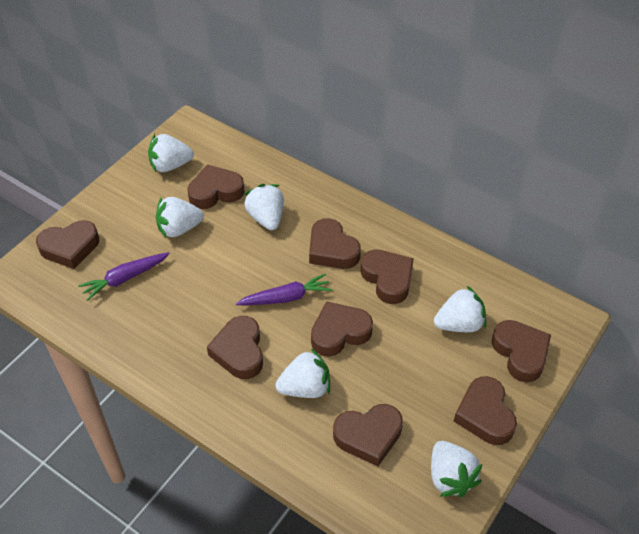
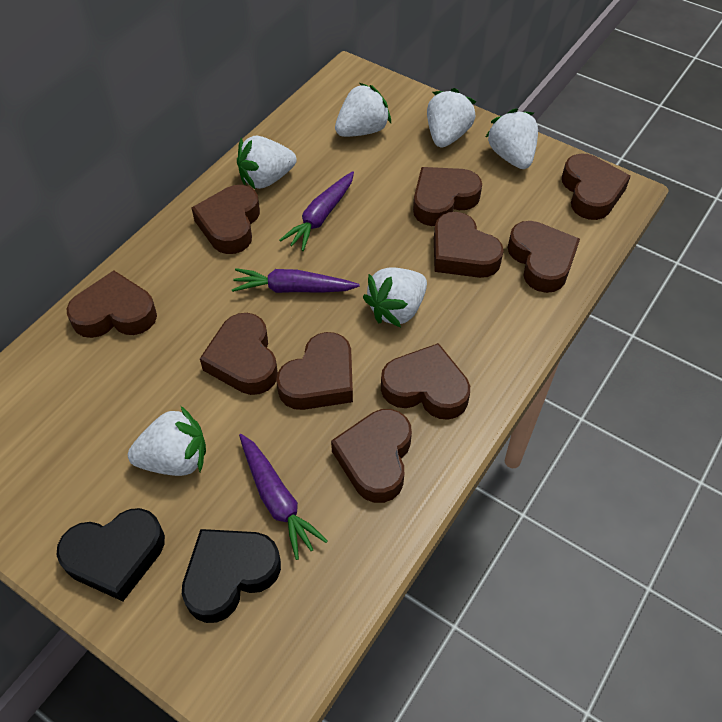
black heart: 0 -> 2
brown heart: 9 -> 10
purple carrot: 2 -> 3

